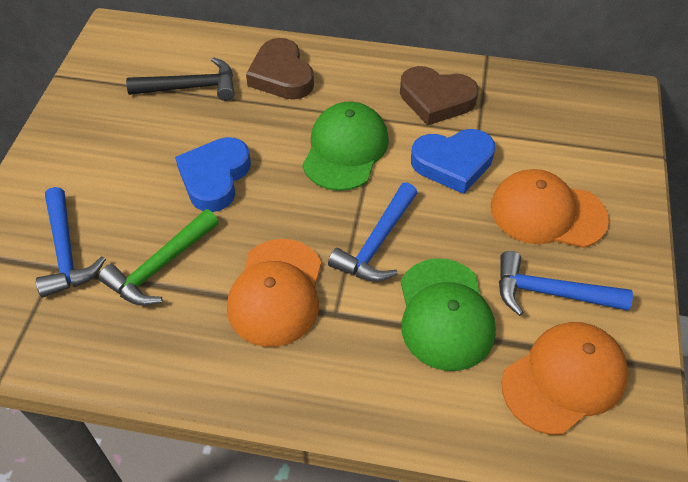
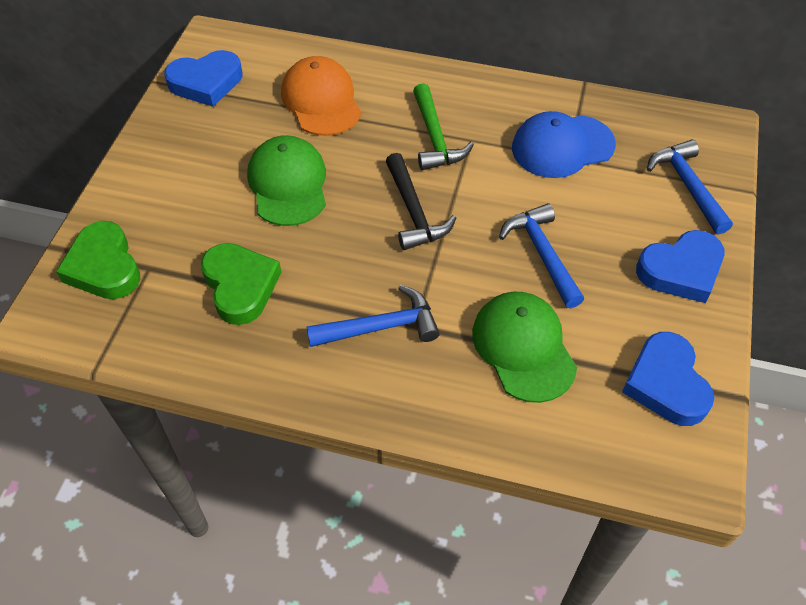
blue cap: 0 -> 1
blue heart: 2 -> 3
brown heart: 2 -> 0
green heart: 0 -> 2
orange cap: 3 -> 1

